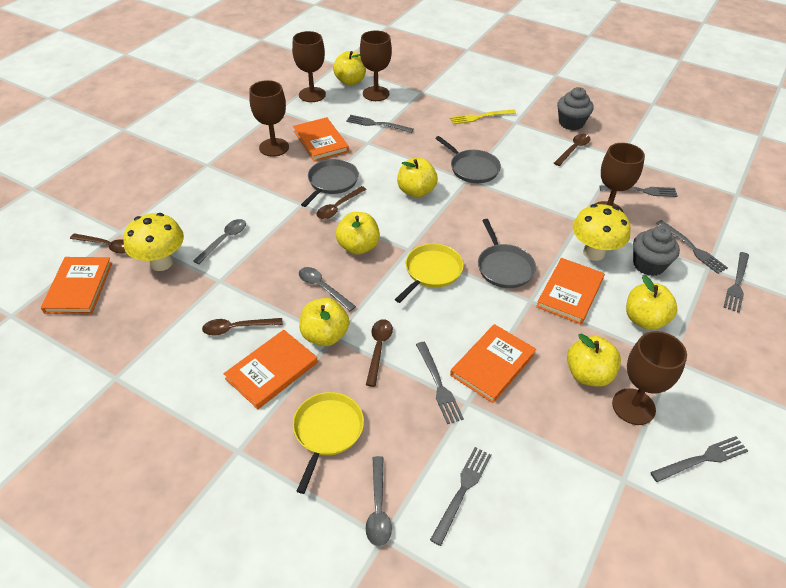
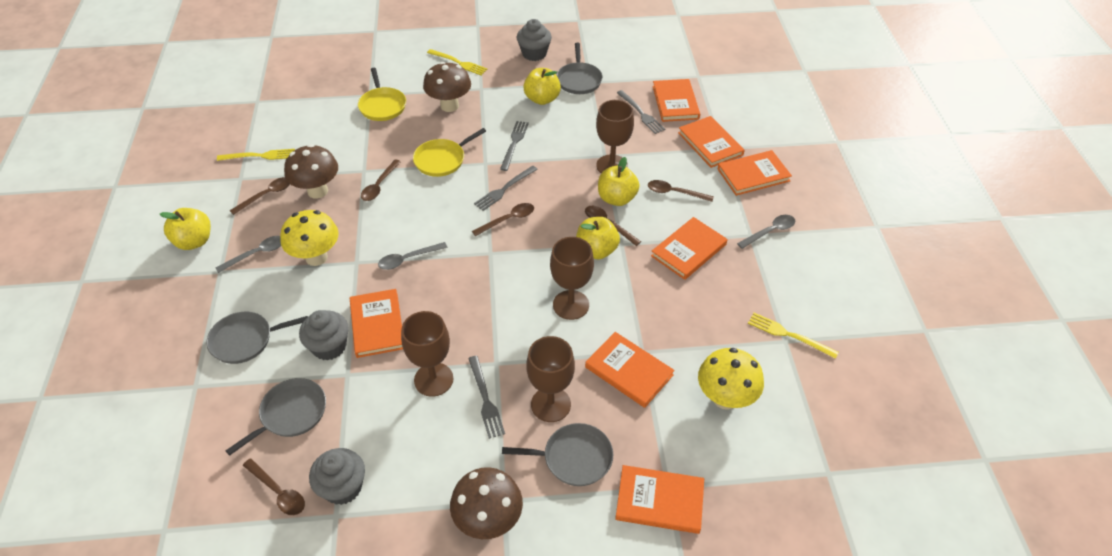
brown goblet: 5 -> 4
brown mushroom: 0 -> 3
brown spoon: 5 -> 6
grey cupcake: 2 -> 3
grey fork: 7 -> 4
grey pan: 3 -> 4
orange book: 5 -> 7
yellow apple: 6 -> 4
yellow fork: 1 -> 3

